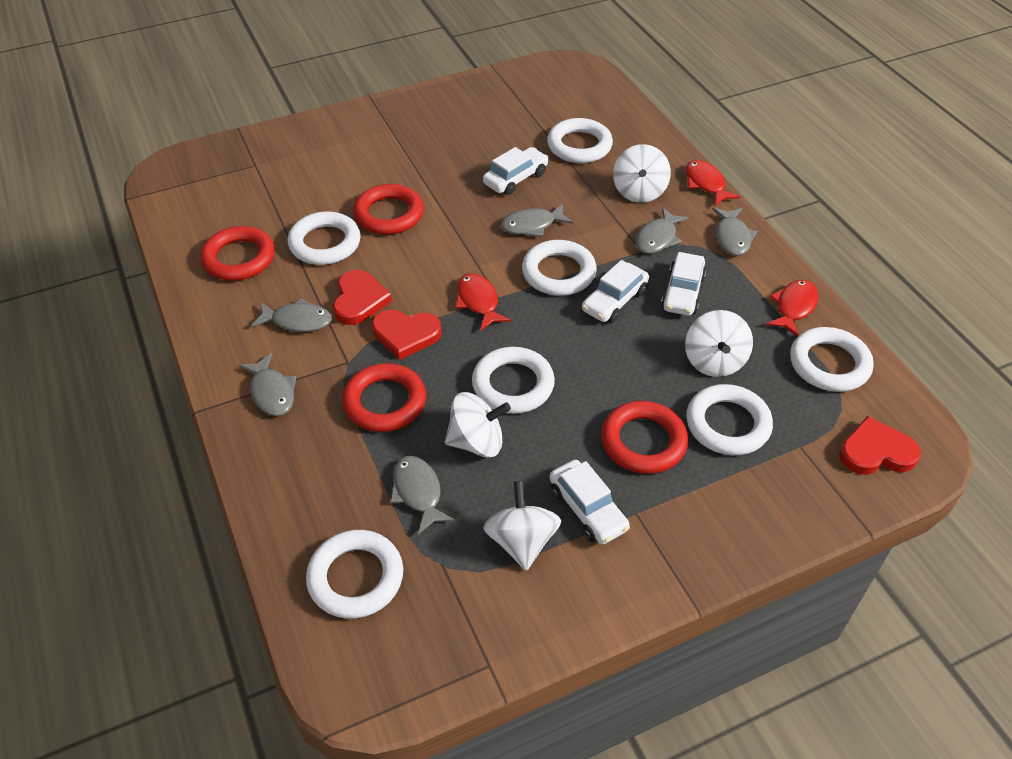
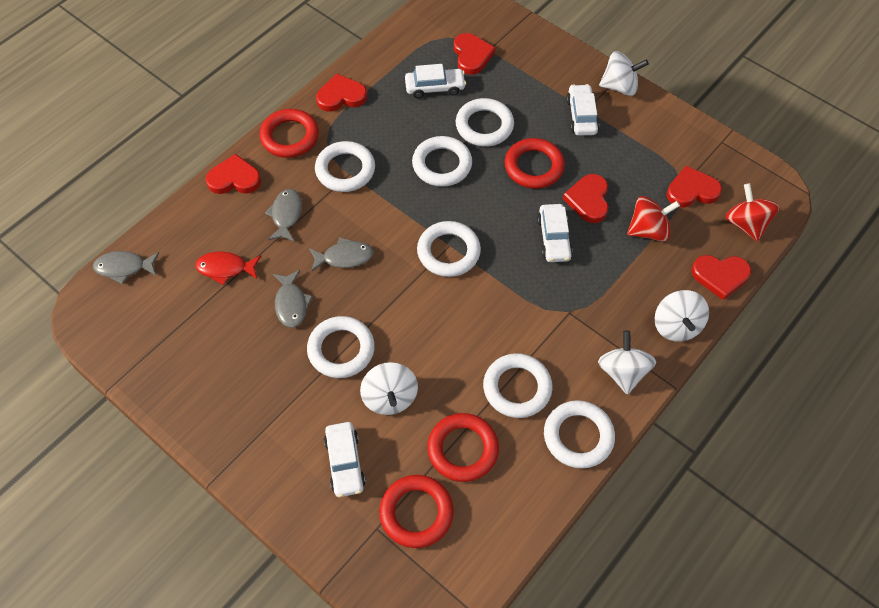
grey fish: 6 -> 4
red fish: 3 -> 1
red heart: 3 -> 6
red spinning top: 0 -> 2

